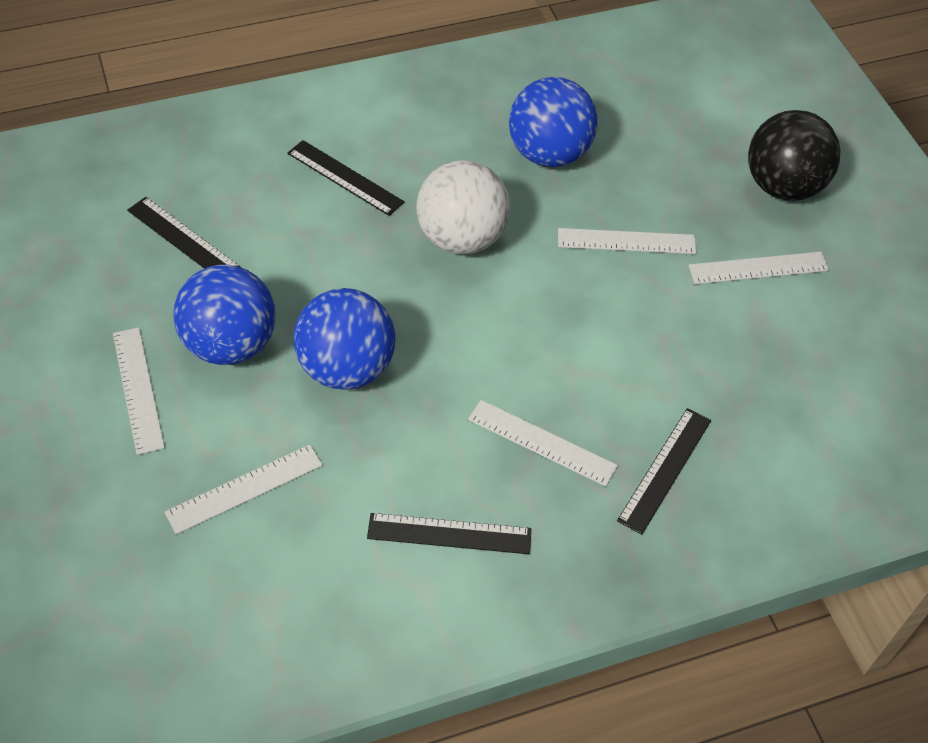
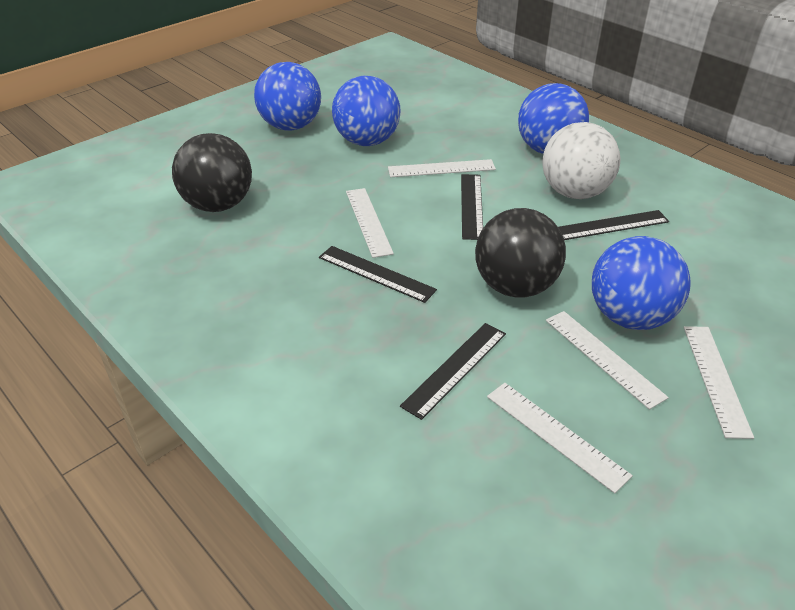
black ball: 1 -> 2
blue ball: 3 -> 4

